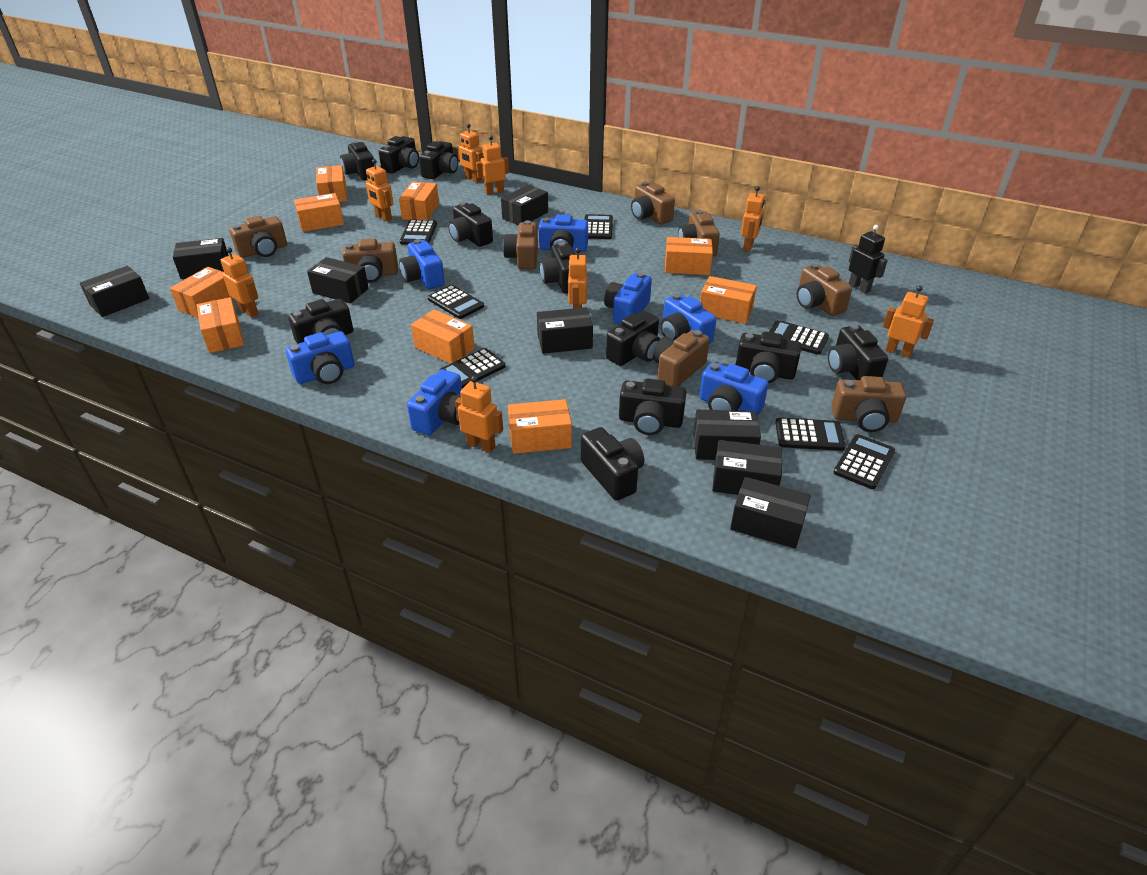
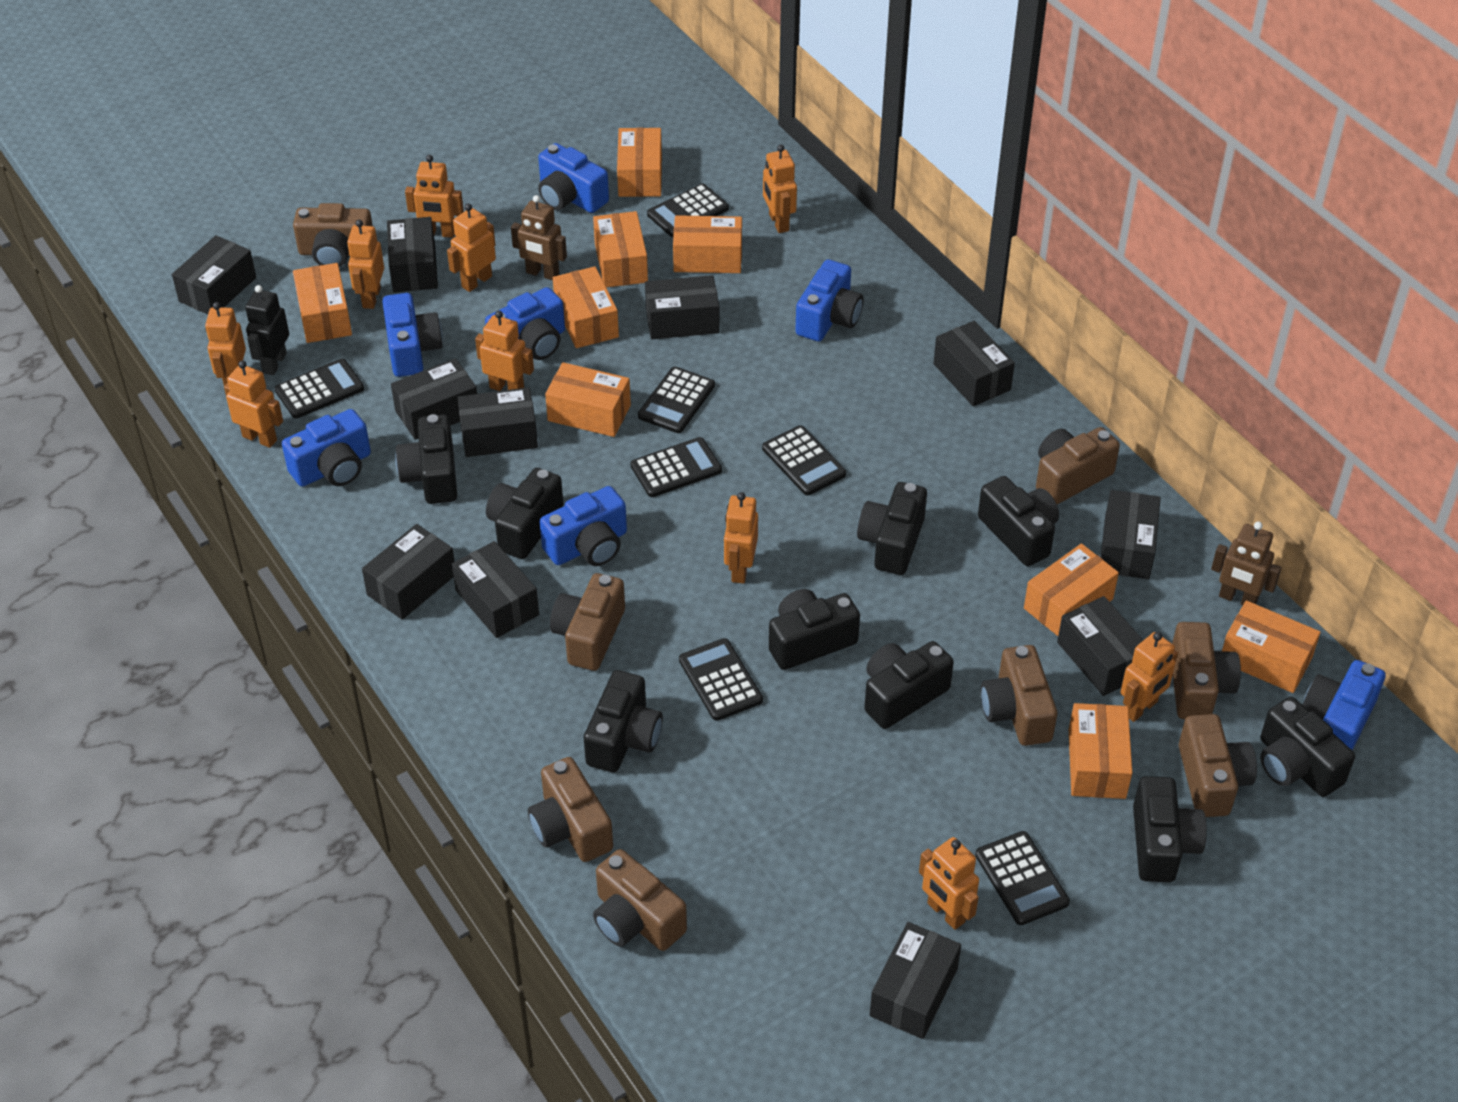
black box: 8 -> 11
black camera: 11 -> 9
brown robot: 0 -> 2
orange robot: 8 -> 10

